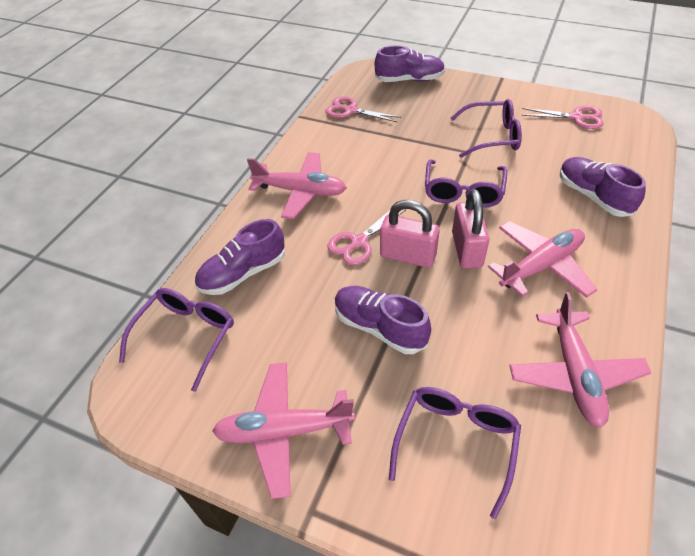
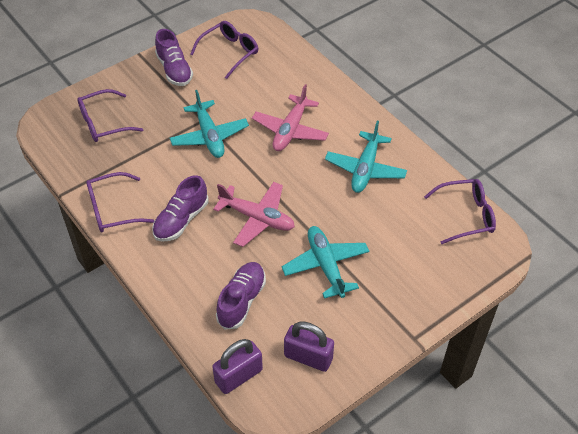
pink padlock: 2 -> 0
pink plane: 4 -> 2
pink scissors: 3 -> 0
purple padlock: 0 -> 2
purple shoe: 4 -> 3
turquoise plane: 0 -> 3

